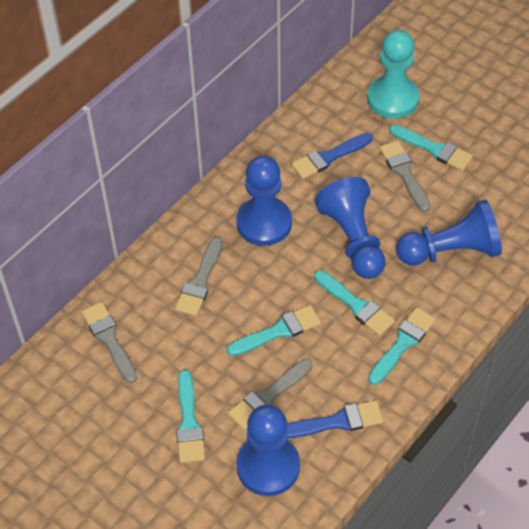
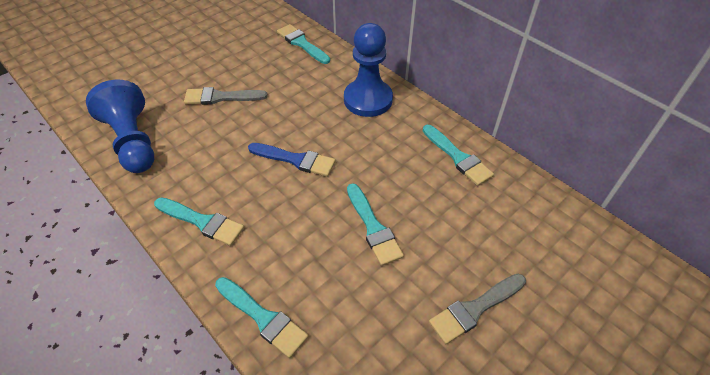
blue brush: 2 -> 1
blue pawn: 4 -> 2
grey brush: 4 -> 2
turquoise pawn: 1 -> 0

